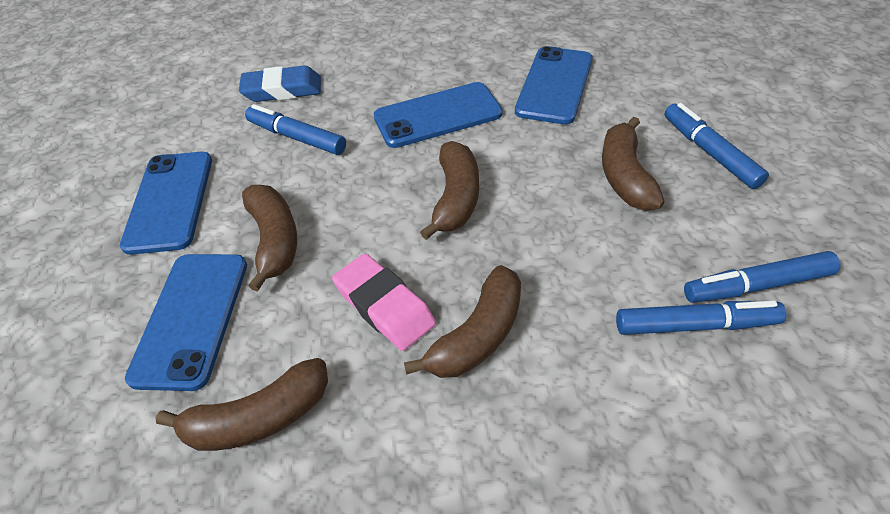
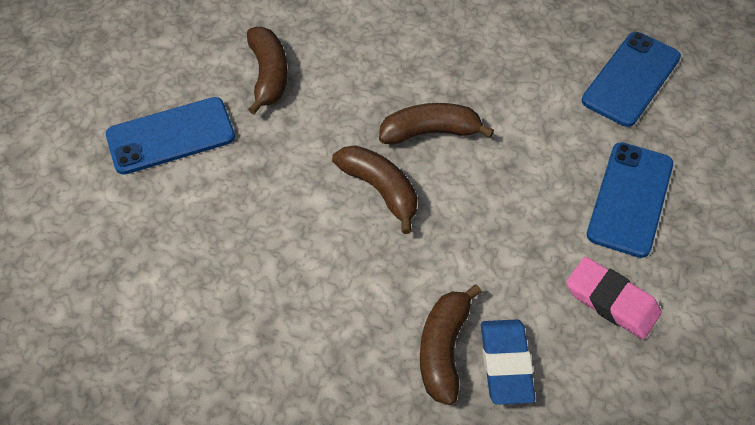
blue marker: 4 -> 0
blue phone: 4 -> 3
brown banana: 5 -> 4

